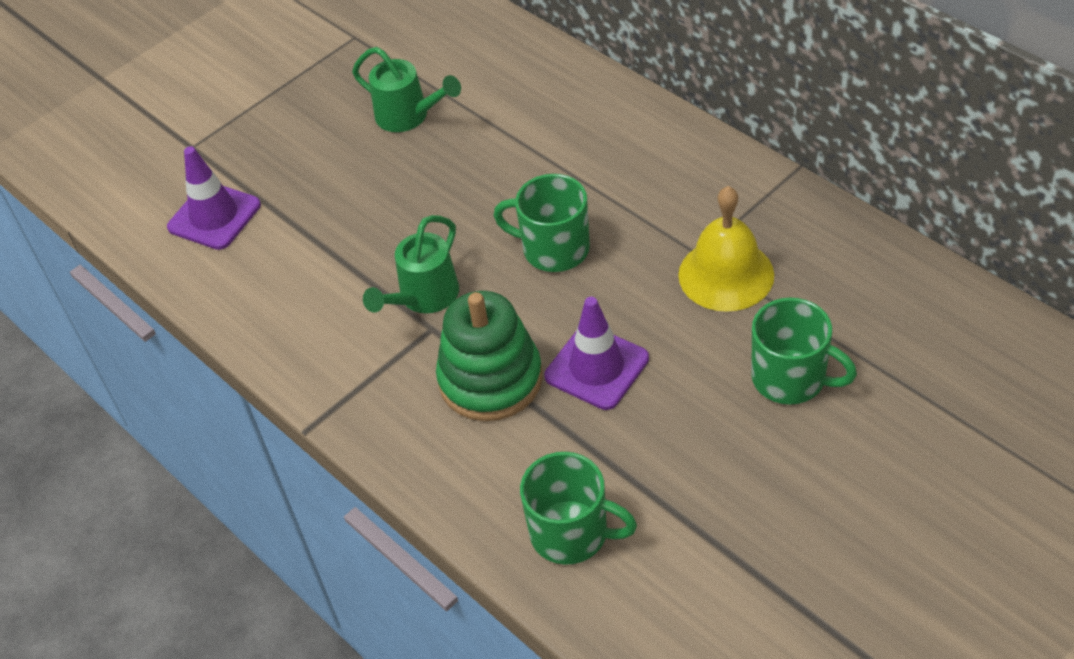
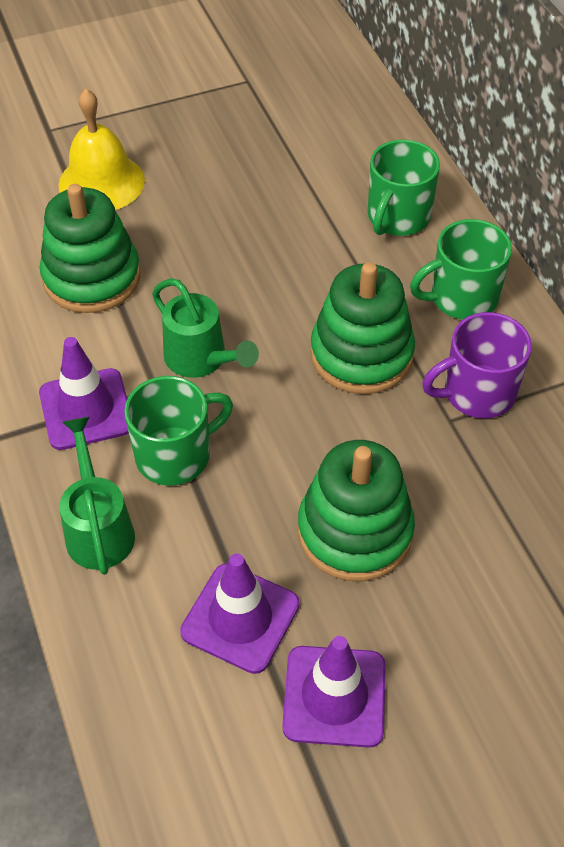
green stacking toy: 1 -> 3
purple mug: 0 -> 1
purple traffic cone: 2 -> 3

